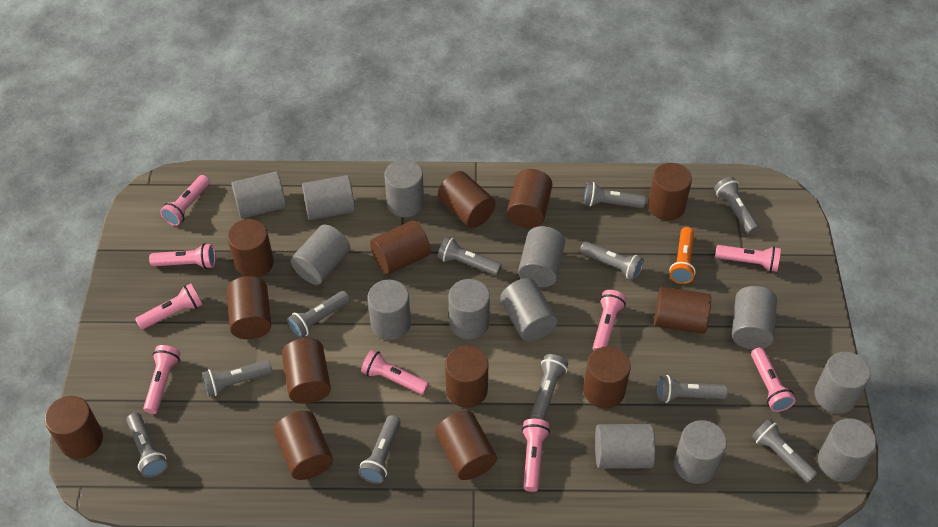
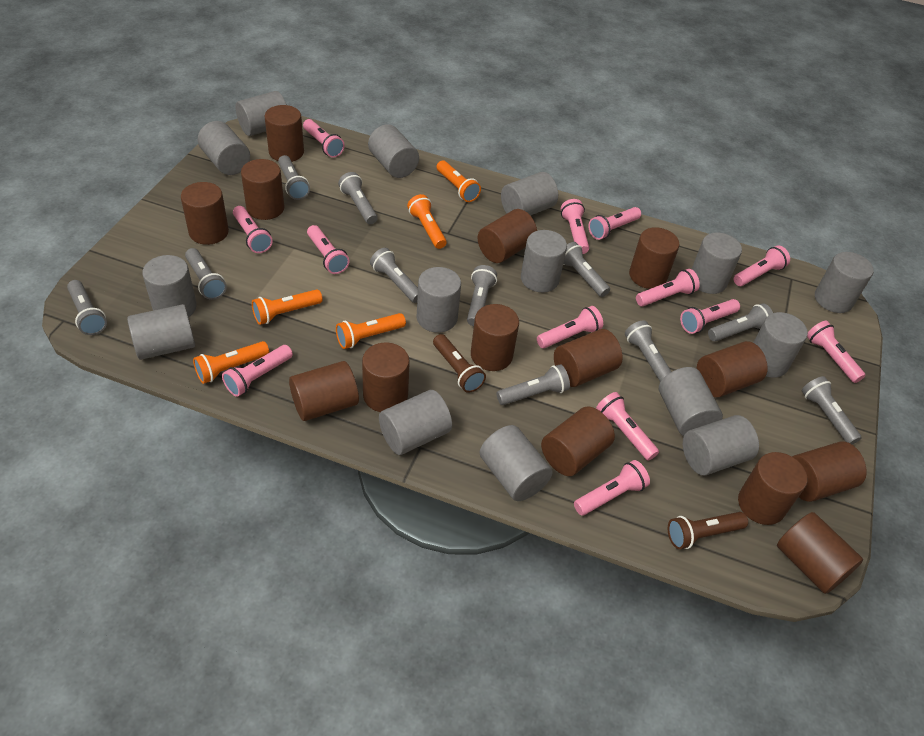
brown cylinder: 13 -> 14
brown flashlight: 0 -> 2
grey cylinder: 13 -> 15
orange flashlight: 1 -> 5
pink flashlight: 9 -> 13

